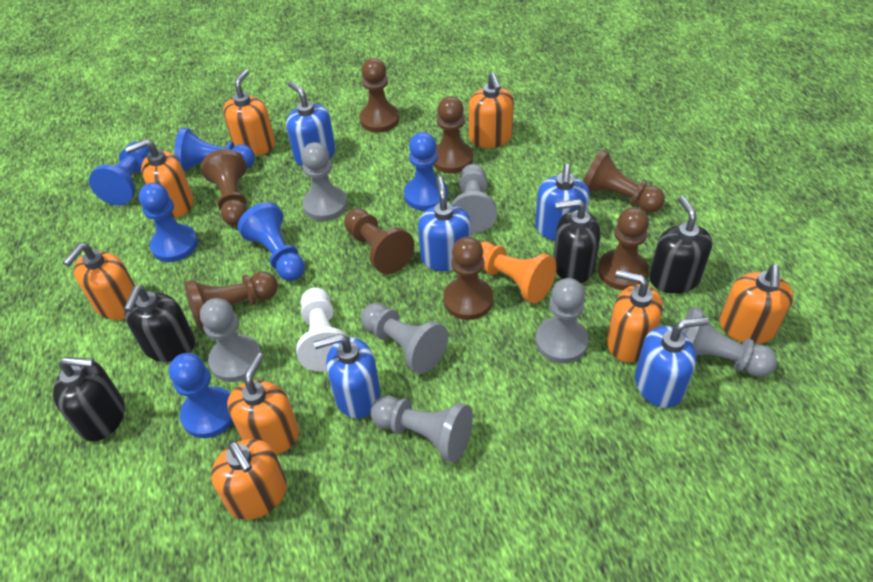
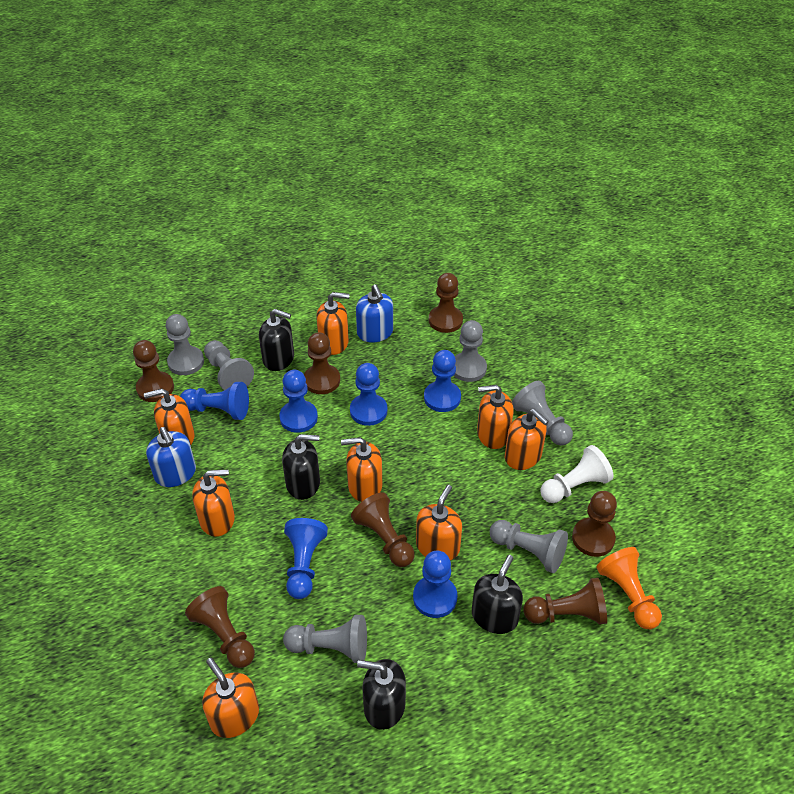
blue soap dispenser: 5 -> 2
brown pawn: 8 -> 7
grey pawn: 7 -> 6

